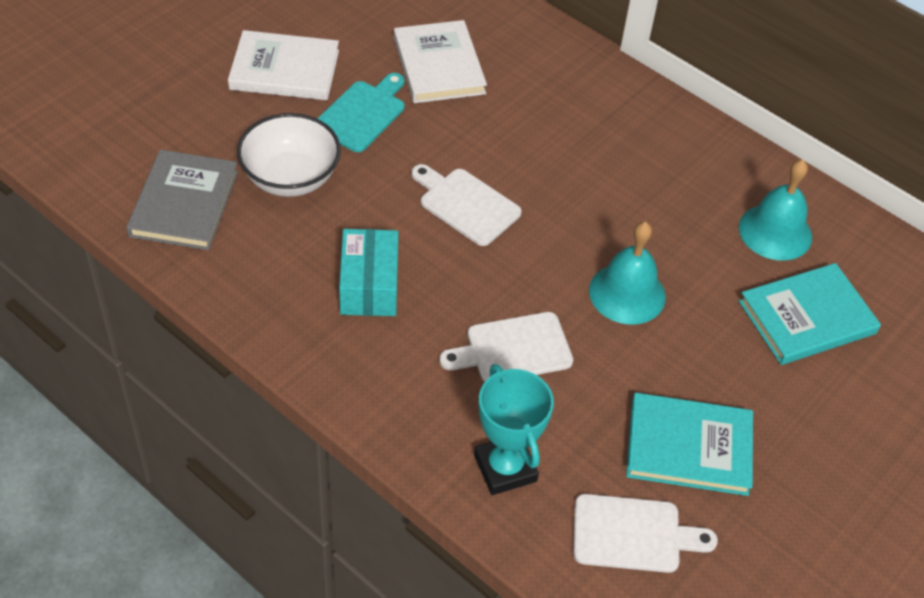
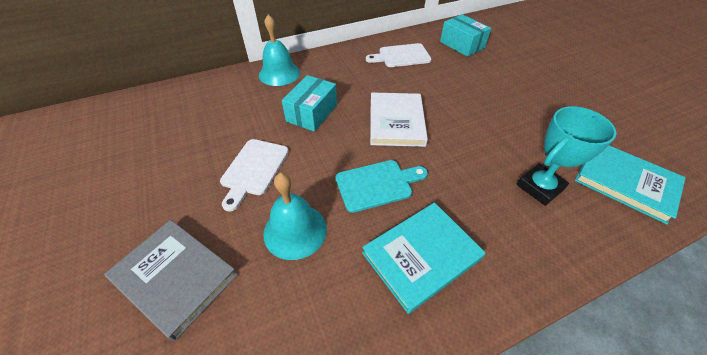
turquoise box: 1 -> 2
white book: 2 -> 1
white bowl: 1 -> 0
white cutting board: 3 -> 2

